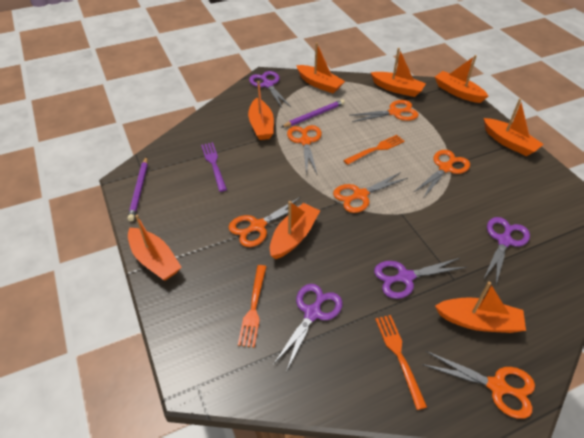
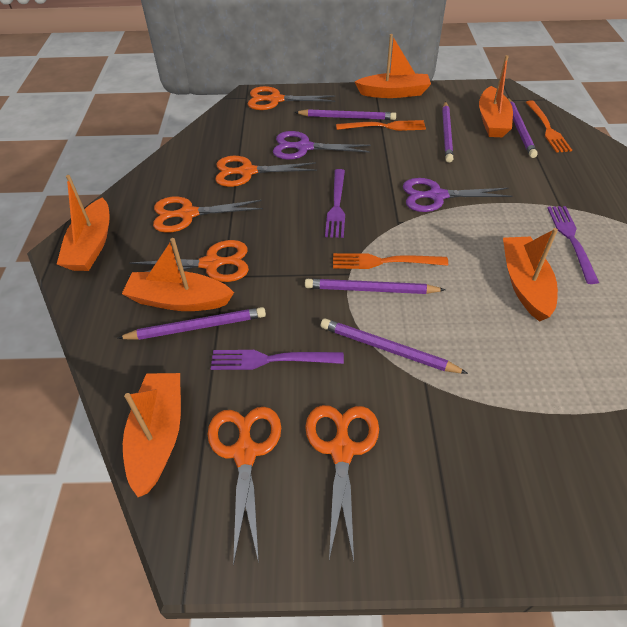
orange boat: 8 -> 6
purple fork: 1 -> 3
purple pencil: 2 -> 6
purple scissors: 4 -> 2

